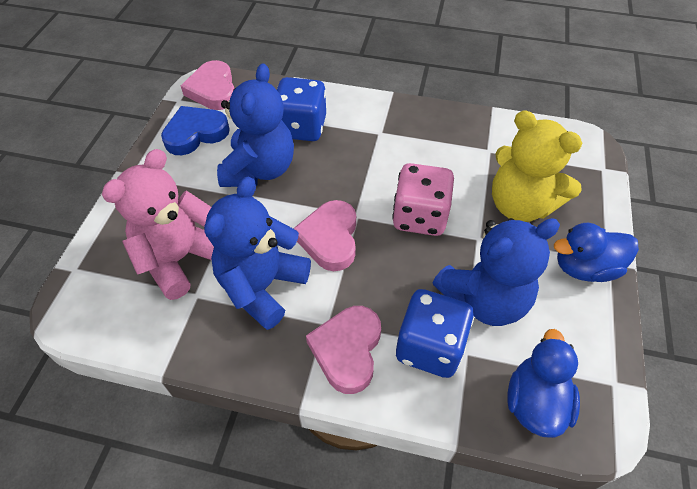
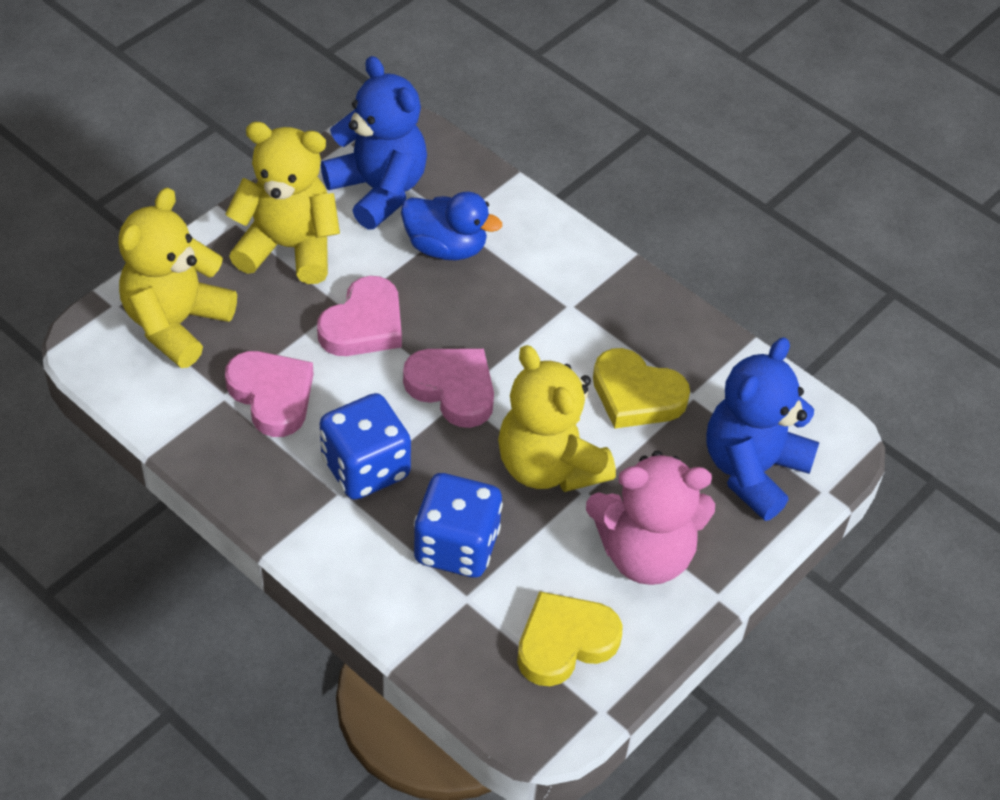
blue duck: 2 -> 1
blue heart: 1 -> 0
blue teddy bear: 3 -> 2
pink dice: 1 -> 0
yellow heart: 0 -> 2
yellow teddy bear: 1 -> 3

